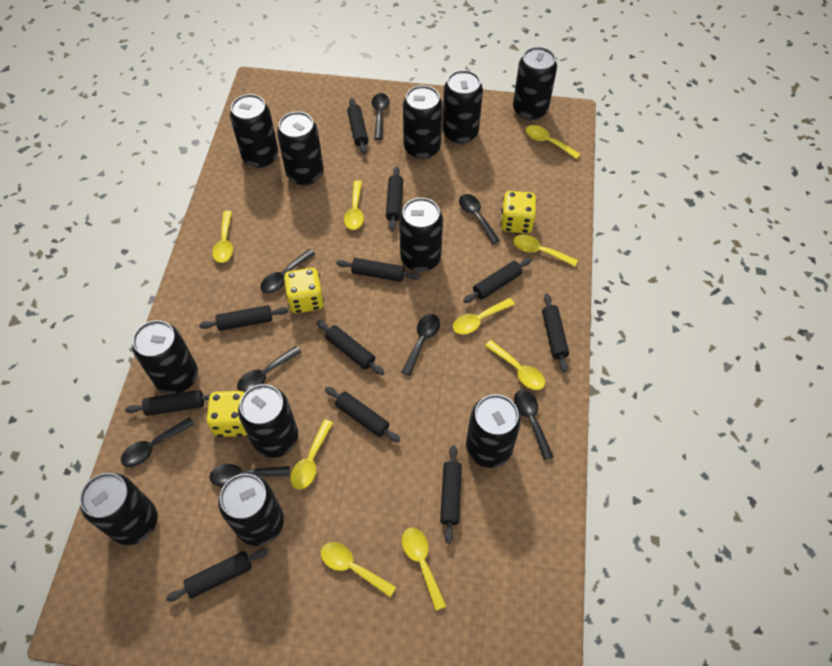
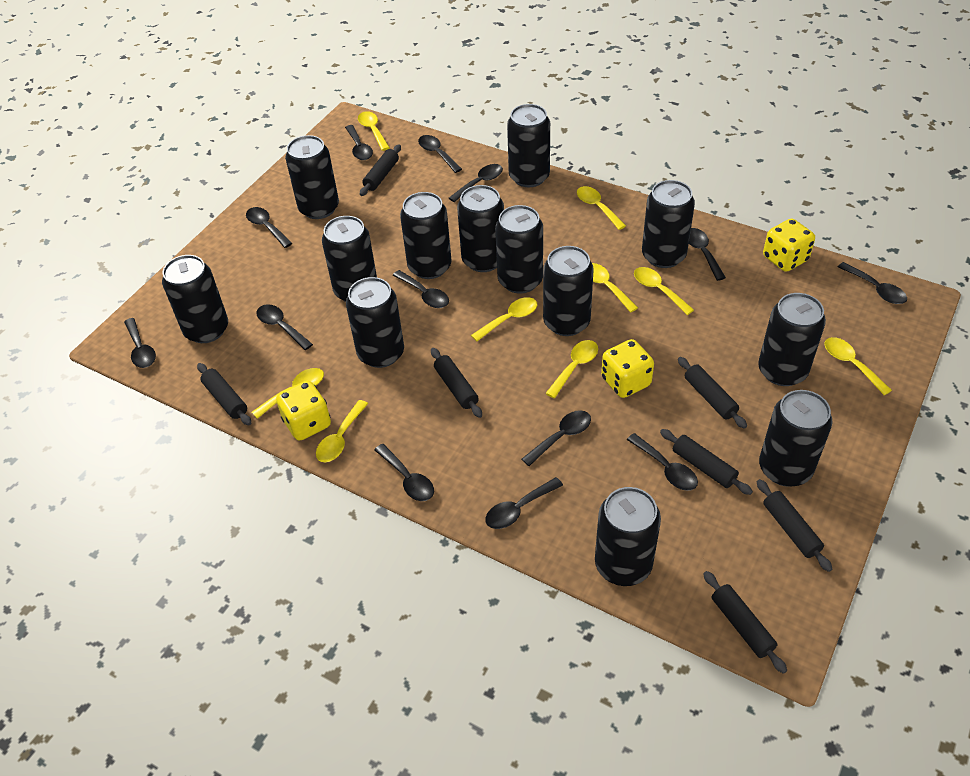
black can: 11 -> 13
black rolling pin: 11 -> 7
black spoon: 8 -> 13

